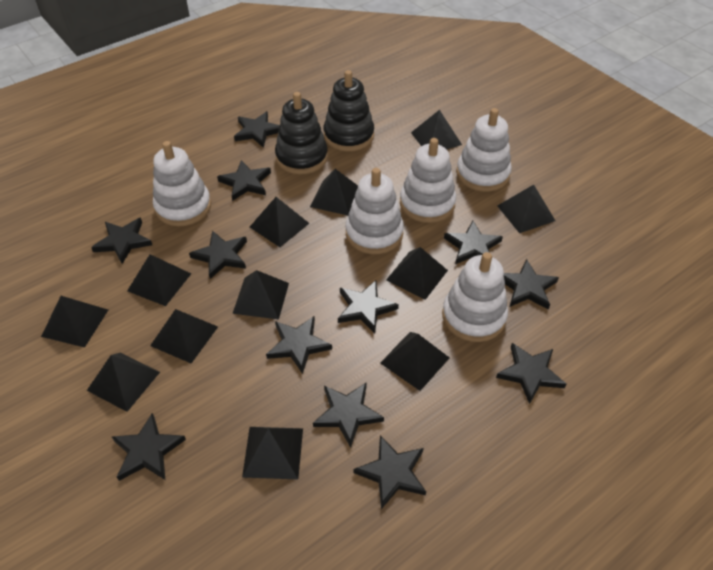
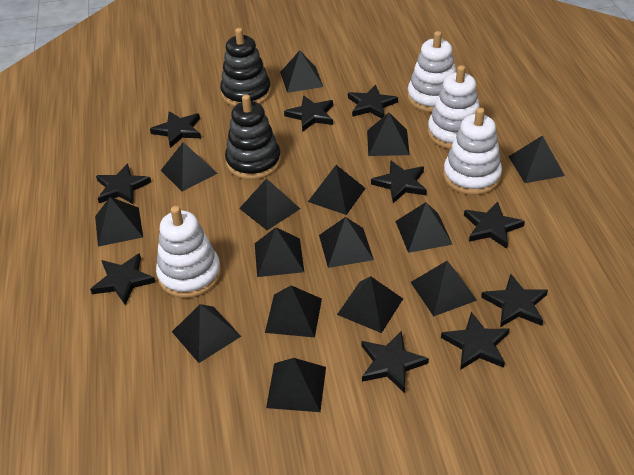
black pyramid: 12 -> 15
black star: 12 -> 10
white stacking toy: 5 -> 4

